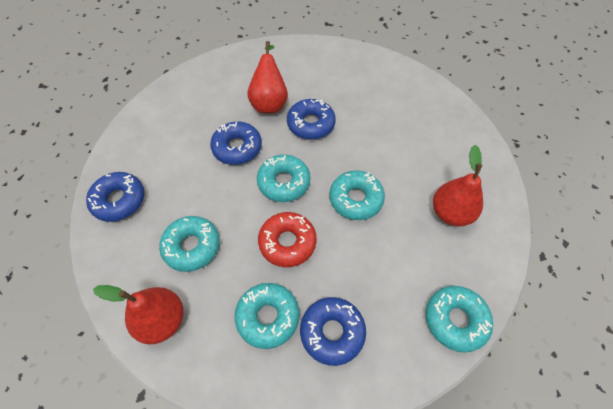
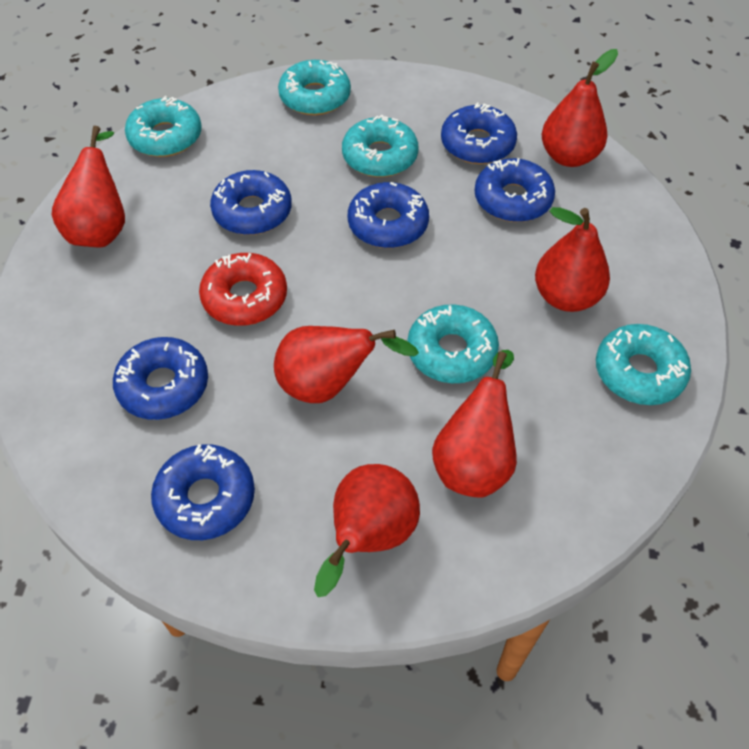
blue donut: 4 -> 6
red pear: 3 -> 6

